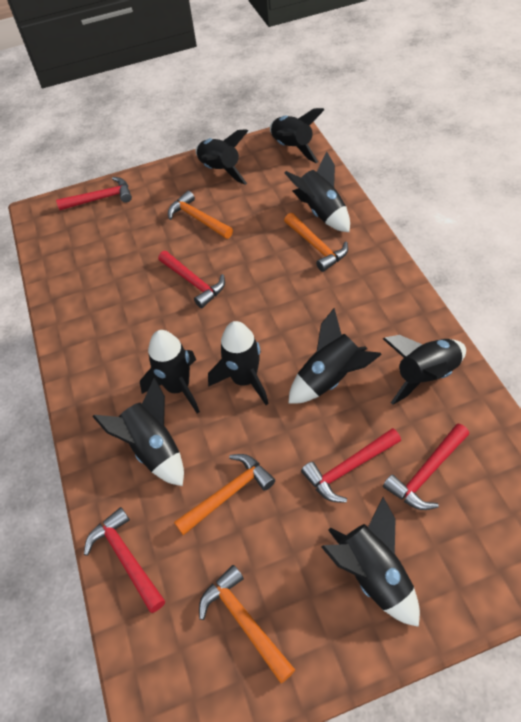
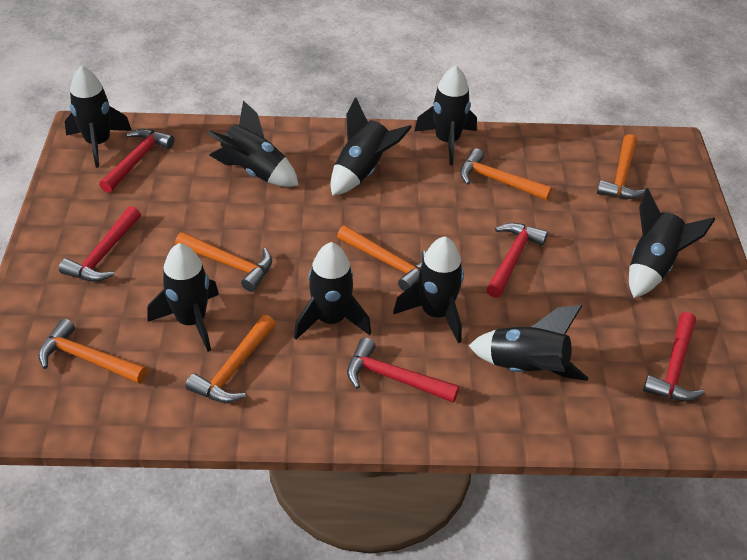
orange hammer: 4 -> 6

